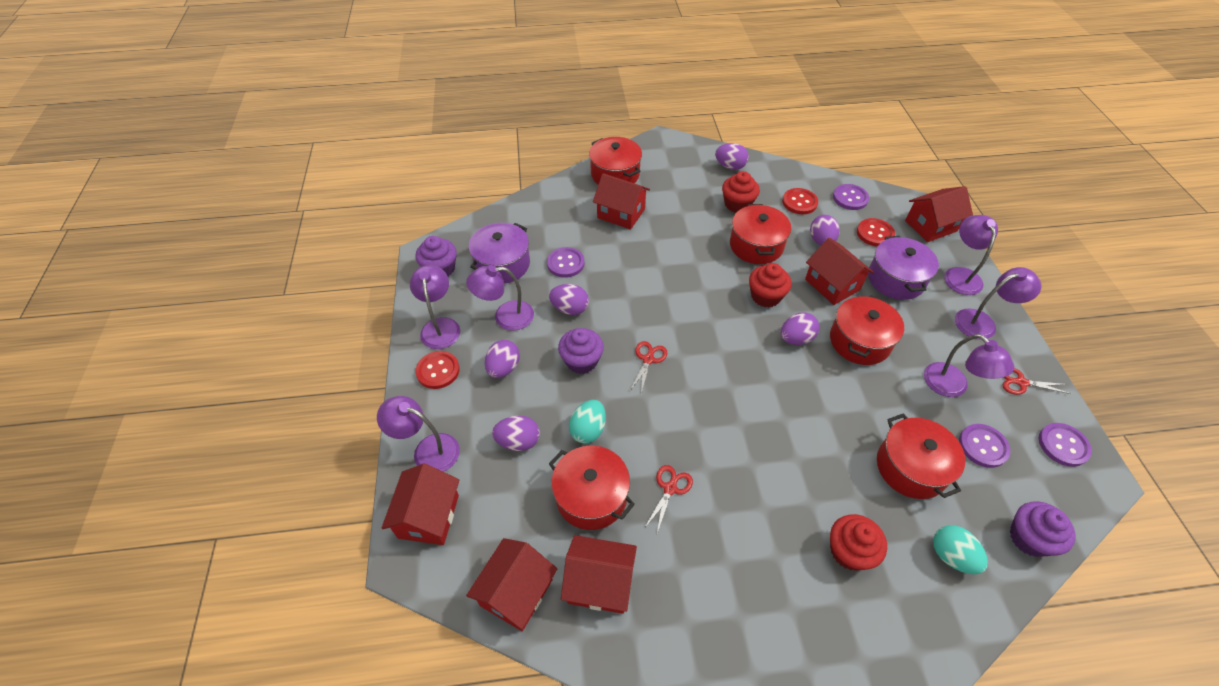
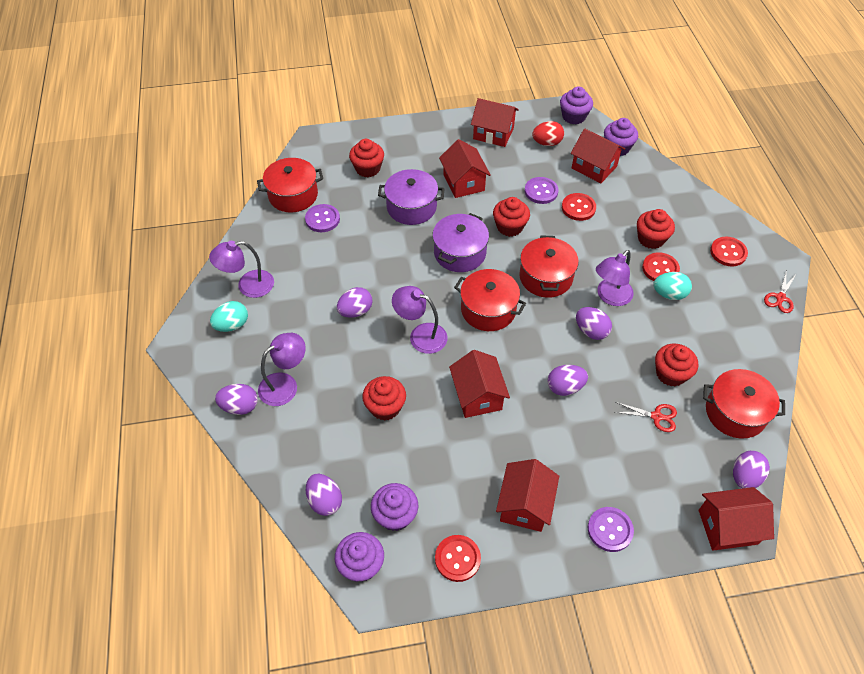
purple button: 4 -> 3
purple cupcake: 3 -> 4
purple lamp: 6 -> 4
red button: 3 -> 4
red cupcake: 3 -> 5
red egg: 0 -> 1
red pot: 5 -> 4
red scissors: 3 -> 2

